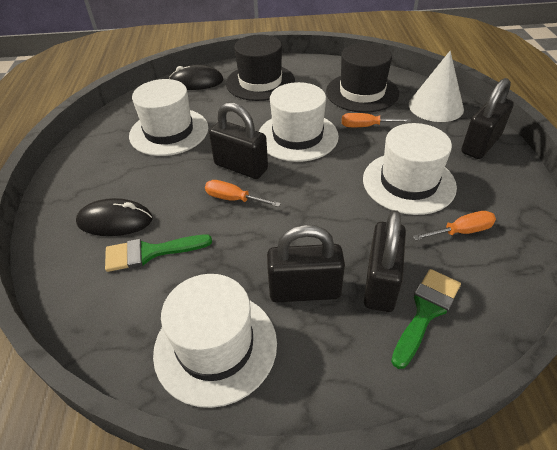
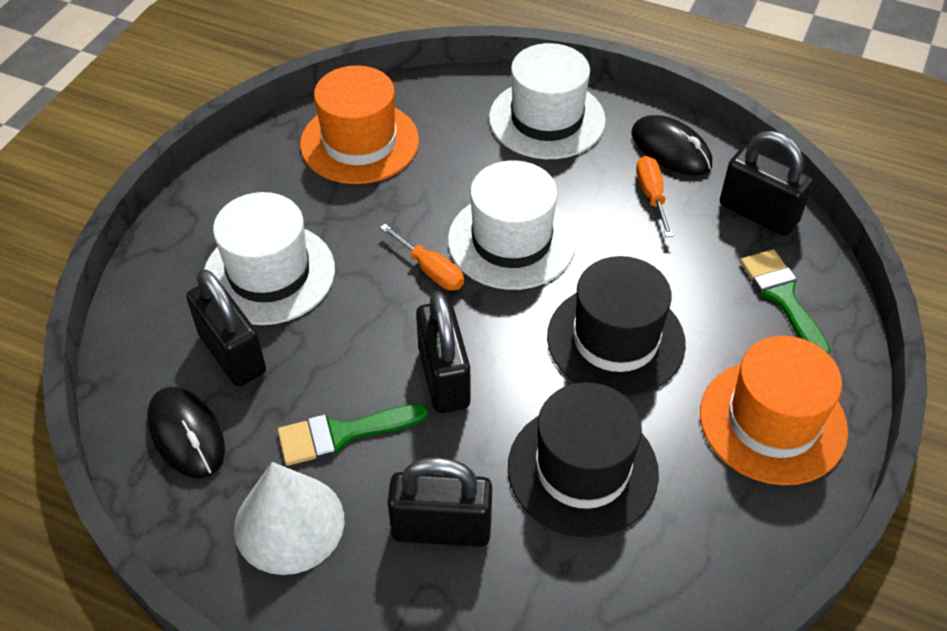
orange hat: 0 -> 2
orange screwdriver: 3 -> 2
white hat: 4 -> 3

